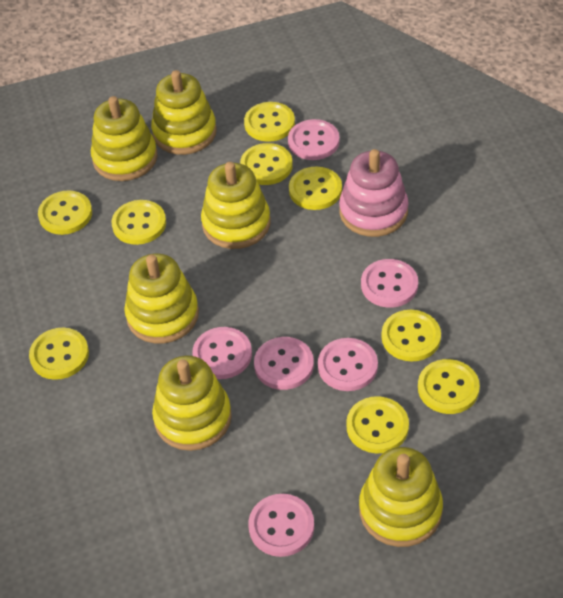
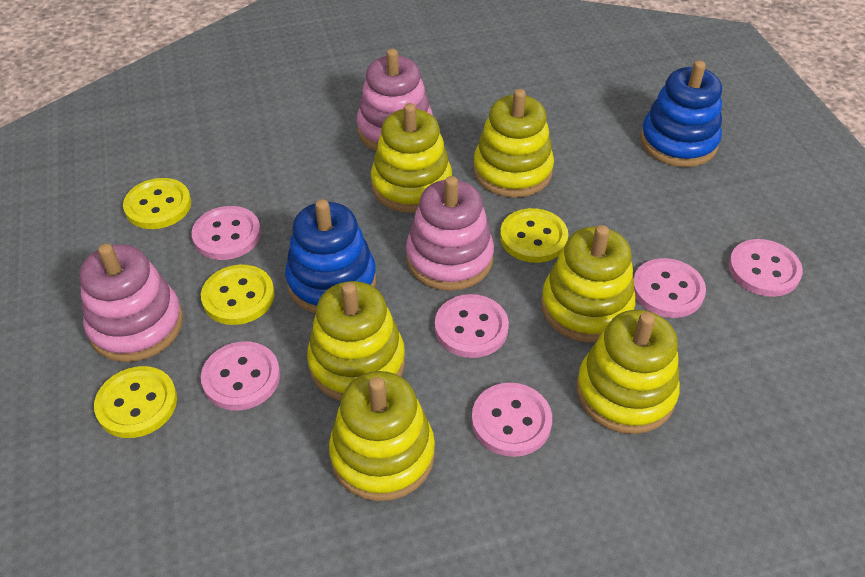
blue stacking toy: 0 -> 2
pink stacking toy: 1 -> 3
yellow button: 9 -> 4

